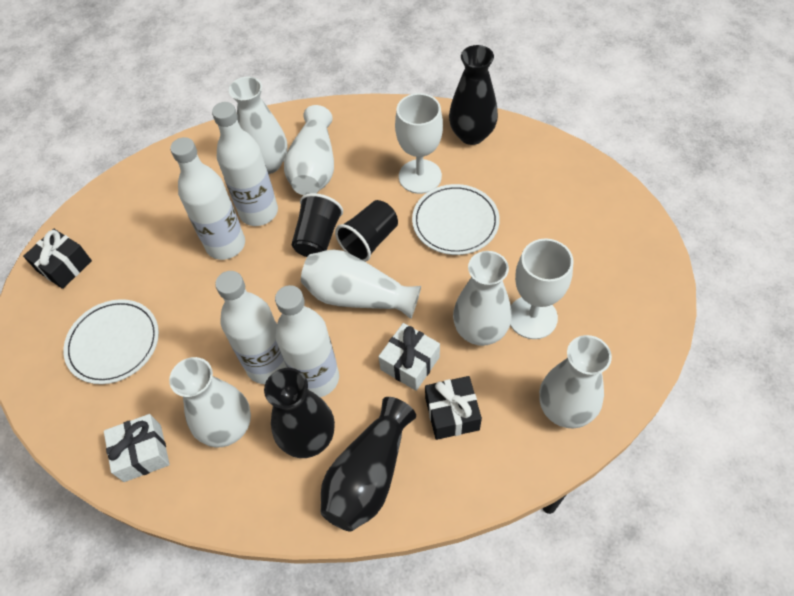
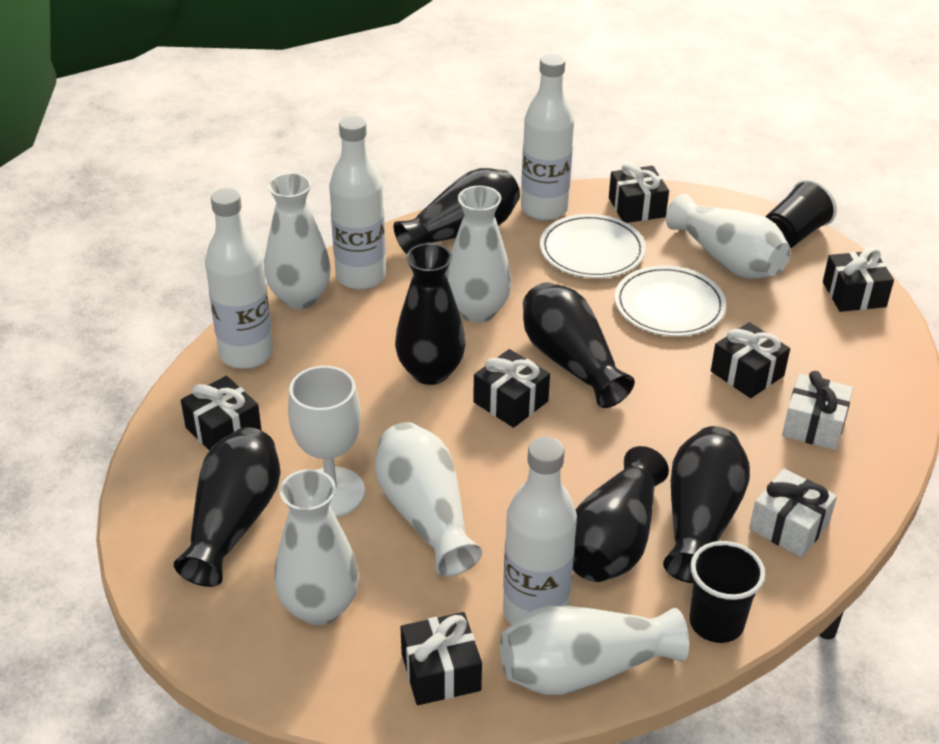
black gift: 2 -> 6
black vase: 3 -> 6
white goblet: 2 -> 1

